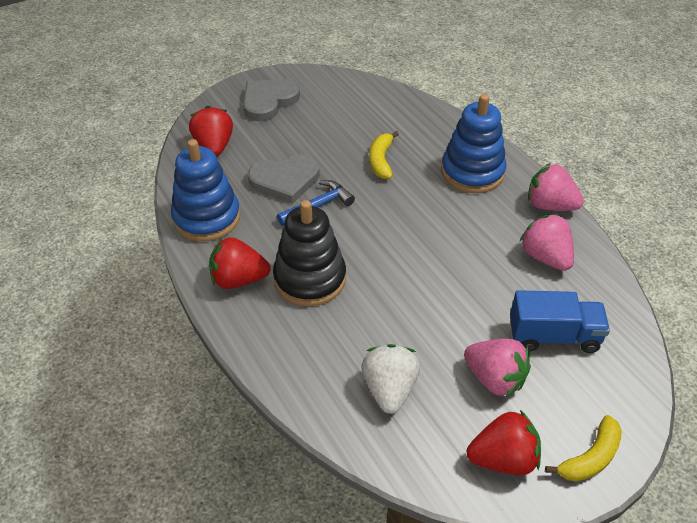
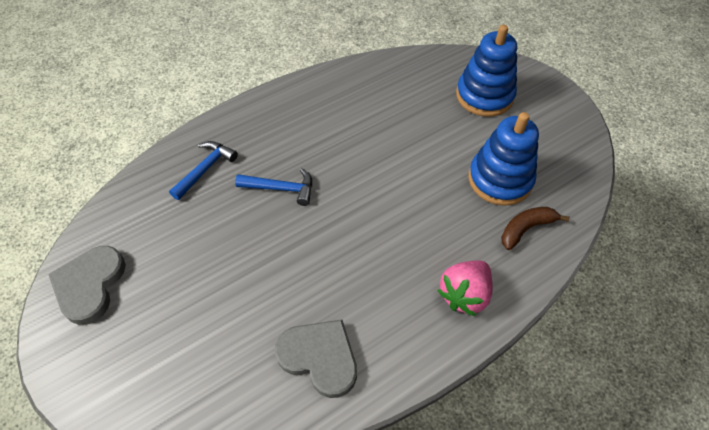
black stacking toy: 1 -> 0
blue hammer: 1 -> 2
blue truck: 1 -> 0
brown banana: 0 -> 1
pink strawberry: 3 -> 1
red strawberry: 3 -> 0
white strawberry: 1 -> 0
yellow banana: 2 -> 0

